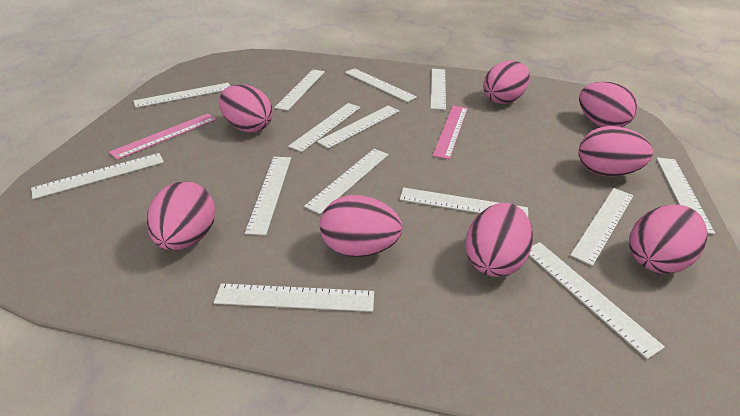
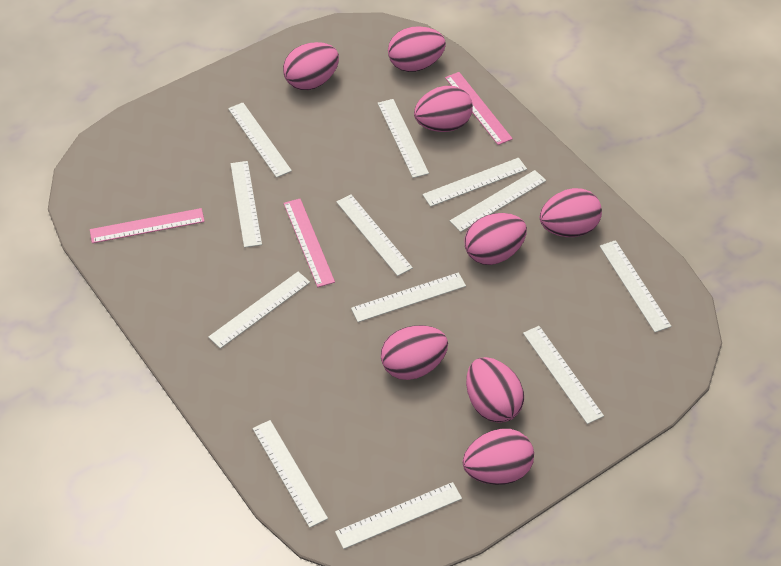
pink ruler: 2 -> 3
white ruler: 14 -> 12

